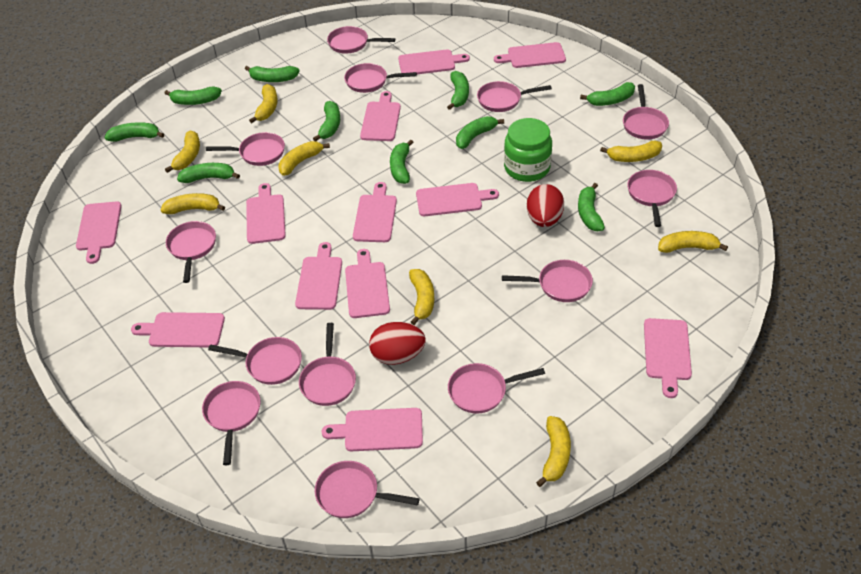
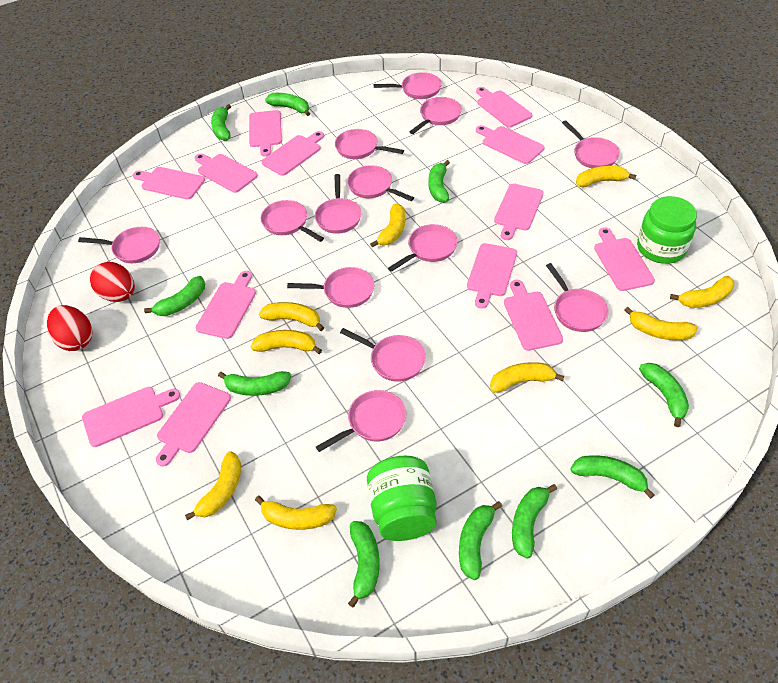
green jar: 1 -> 2
pink cutting board: 12 -> 13
yellow banana: 8 -> 9

